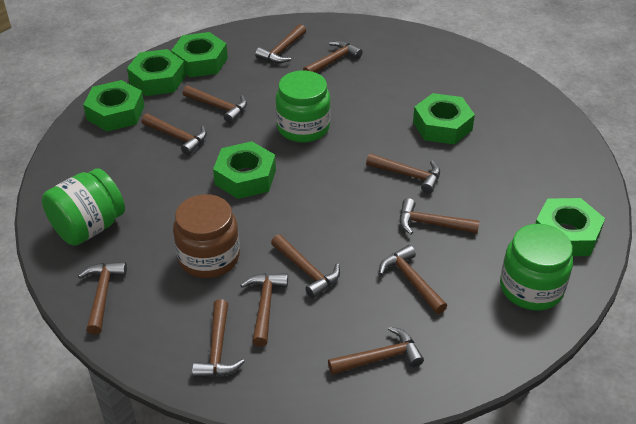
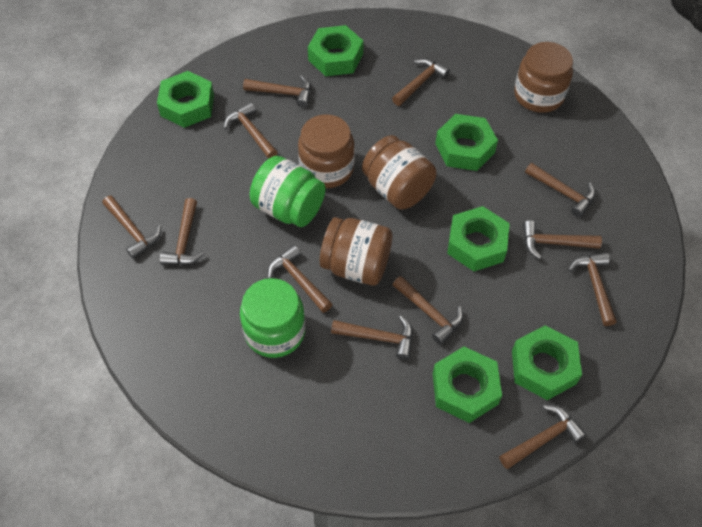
brown jar: 1 -> 4
green jar: 3 -> 2

